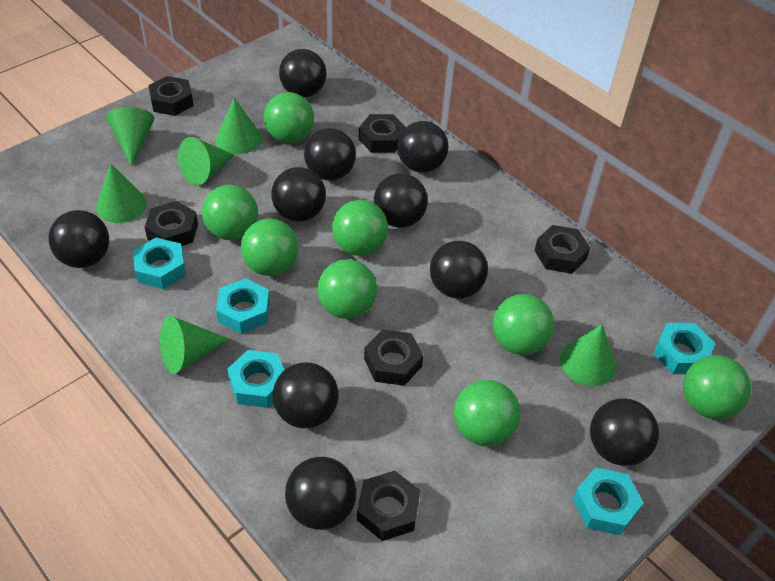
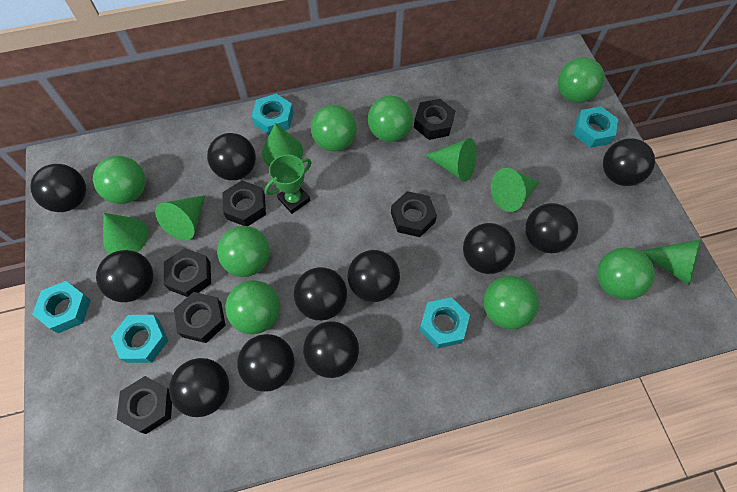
black ball: 10 -> 11
green trophy: 0 -> 1

